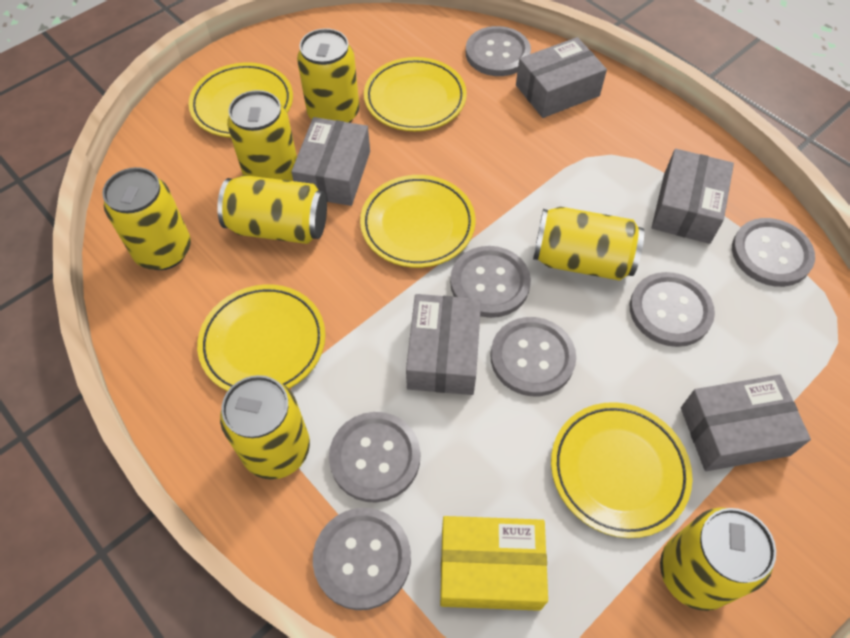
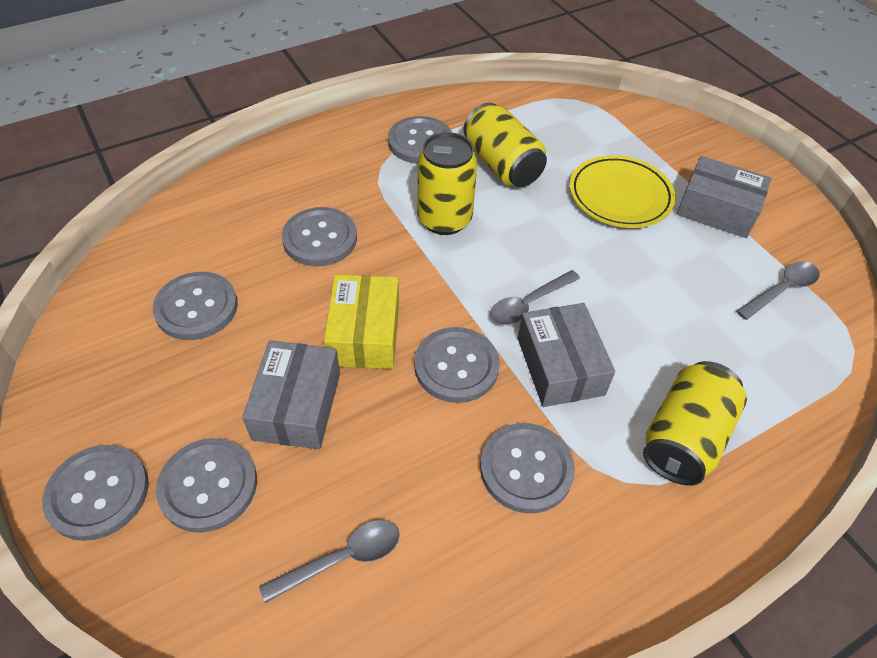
grey box: 5 -> 3
grey spoon: 0 -> 3
yellow can: 7 -> 3
yellow plate: 5 -> 1

